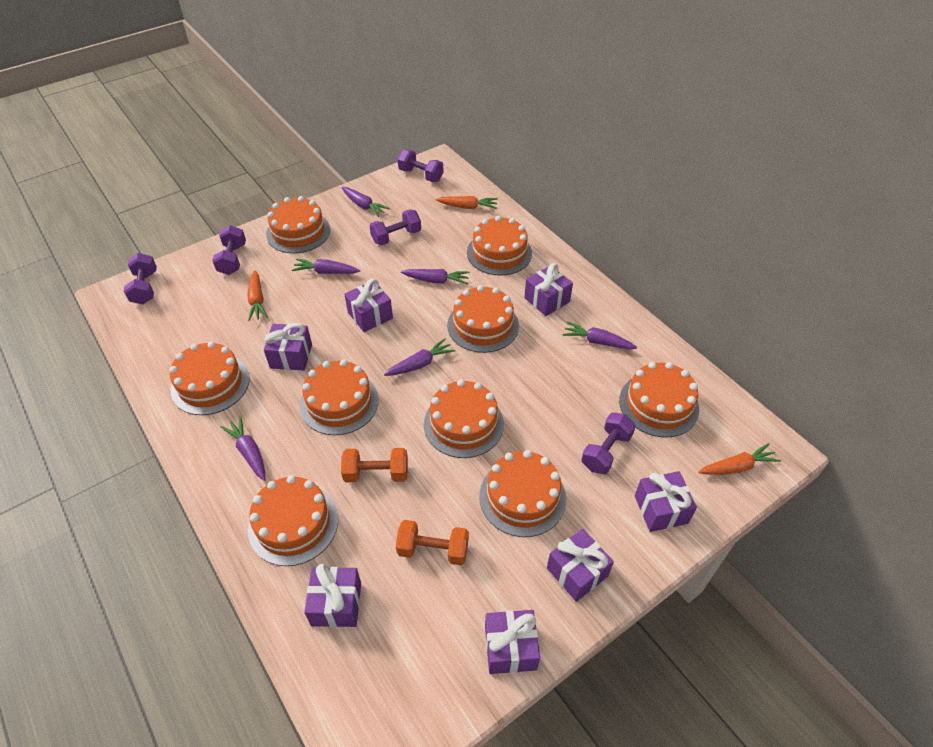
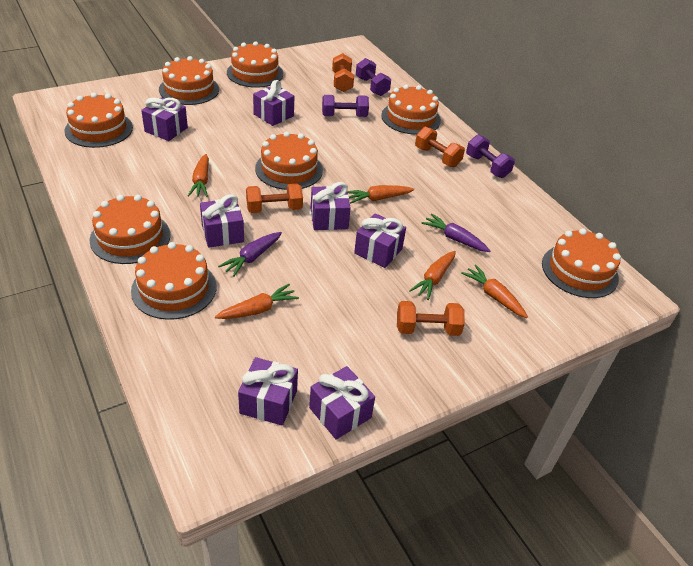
orange cake: 9 -> 8
orange carrot: 3 -> 5
orange dumbbell: 2 -> 4
purple carrot: 6 -> 2
purple dumbbell: 5 -> 3

